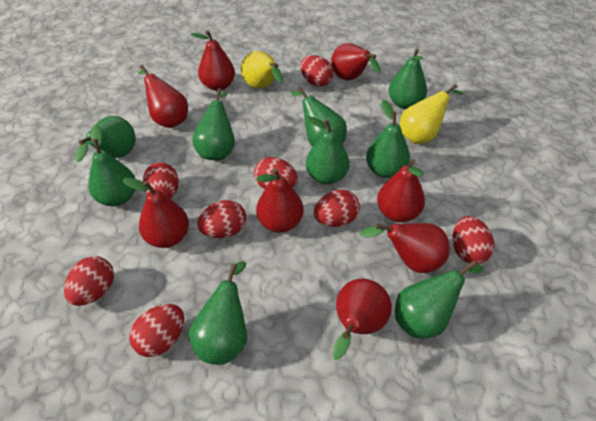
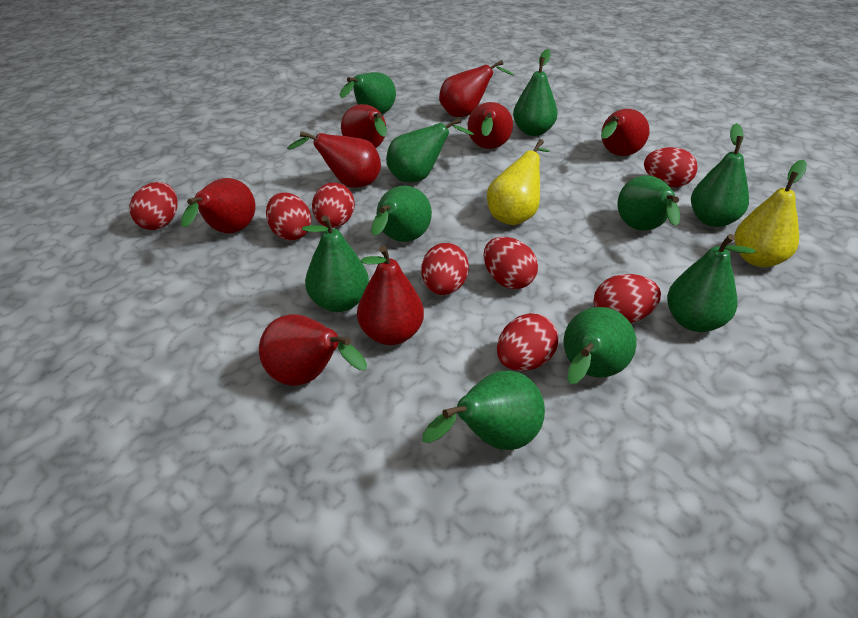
green pear: 9 -> 10

